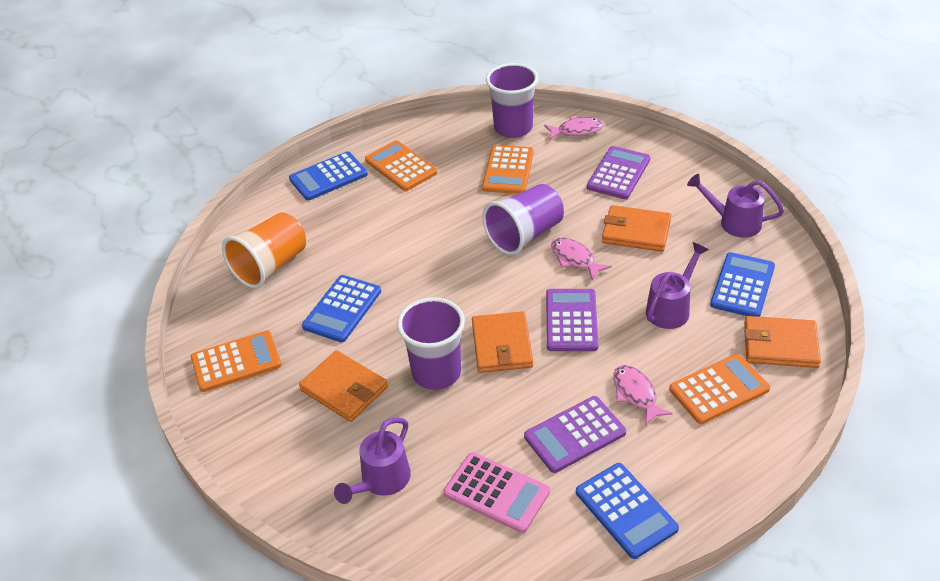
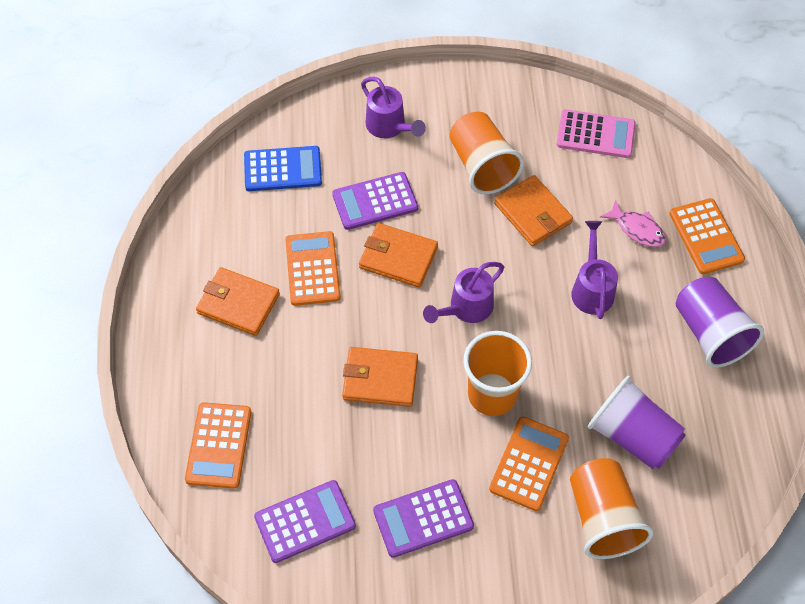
blue calculator: 4 -> 1
orange cup: 1 -> 3
pink fish: 3 -> 1
purple cup: 3 -> 2

